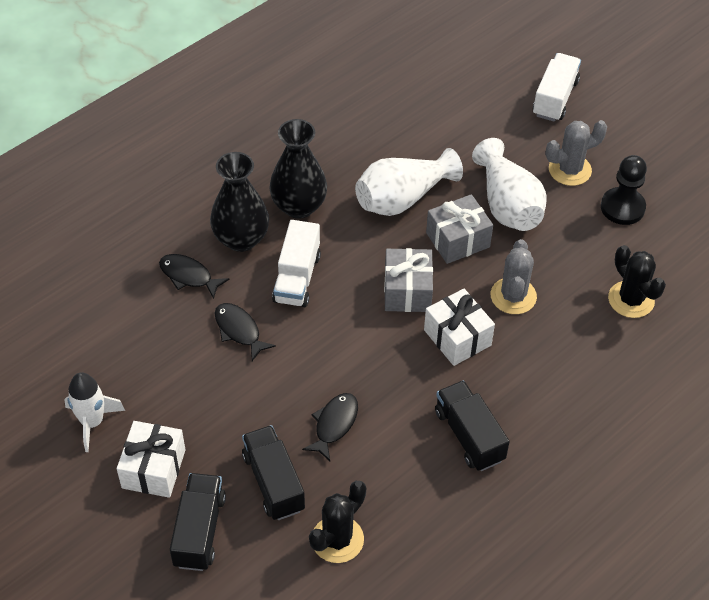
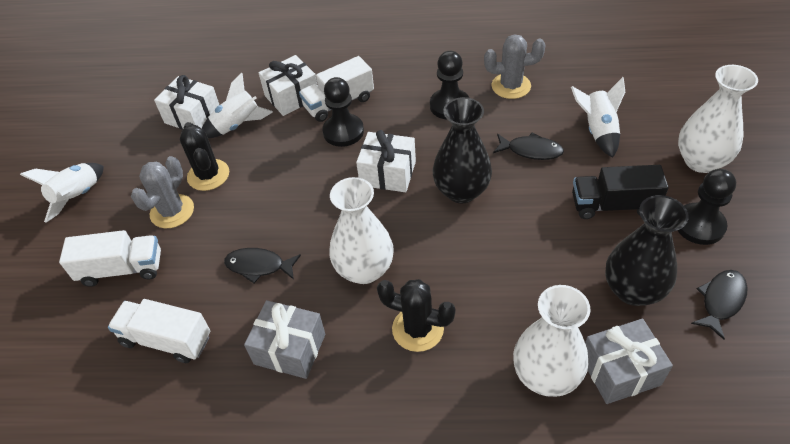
black pawn: 1 -> 3
black truck: 3 -> 1
white gift: 2 -> 3
white rocket: 1 -> 3
white truck: 2 -> 3
white vase: 2 -> 3

